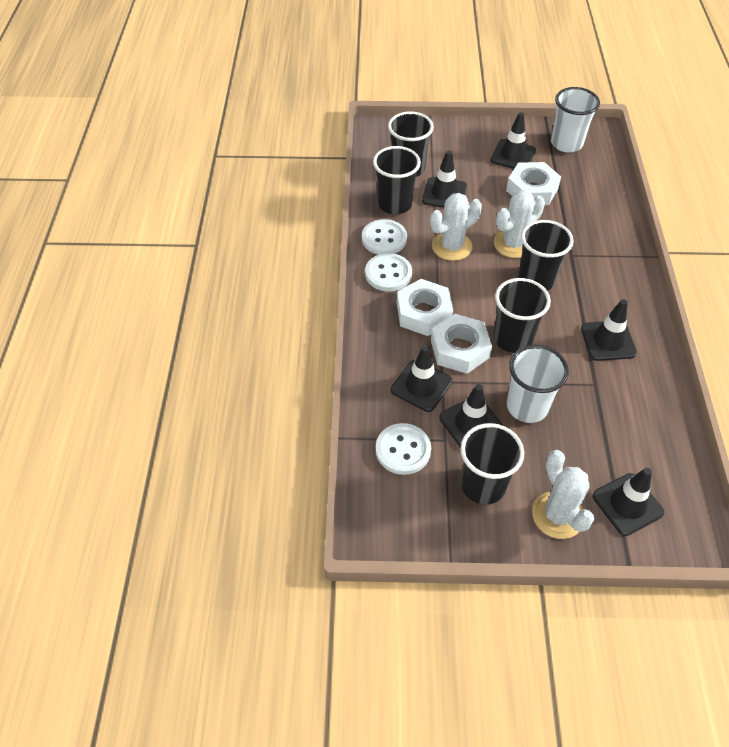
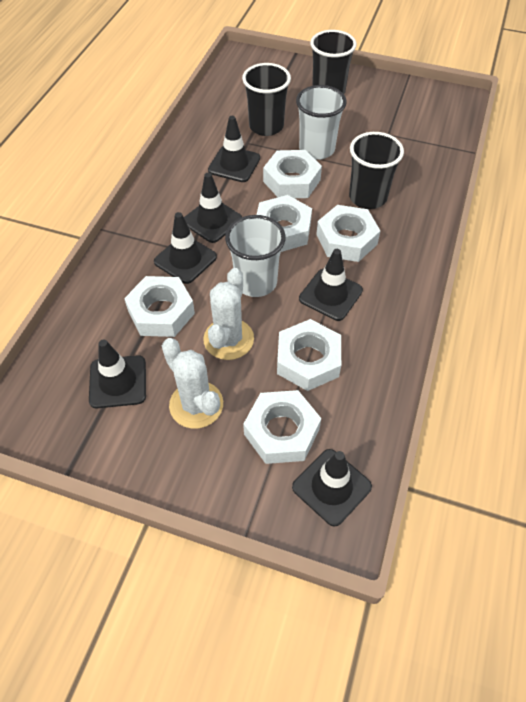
black cup: 5 -> 3
white button: 3 -> 0
white cactus: 3 -> 2
white nut: 3 -> 6

